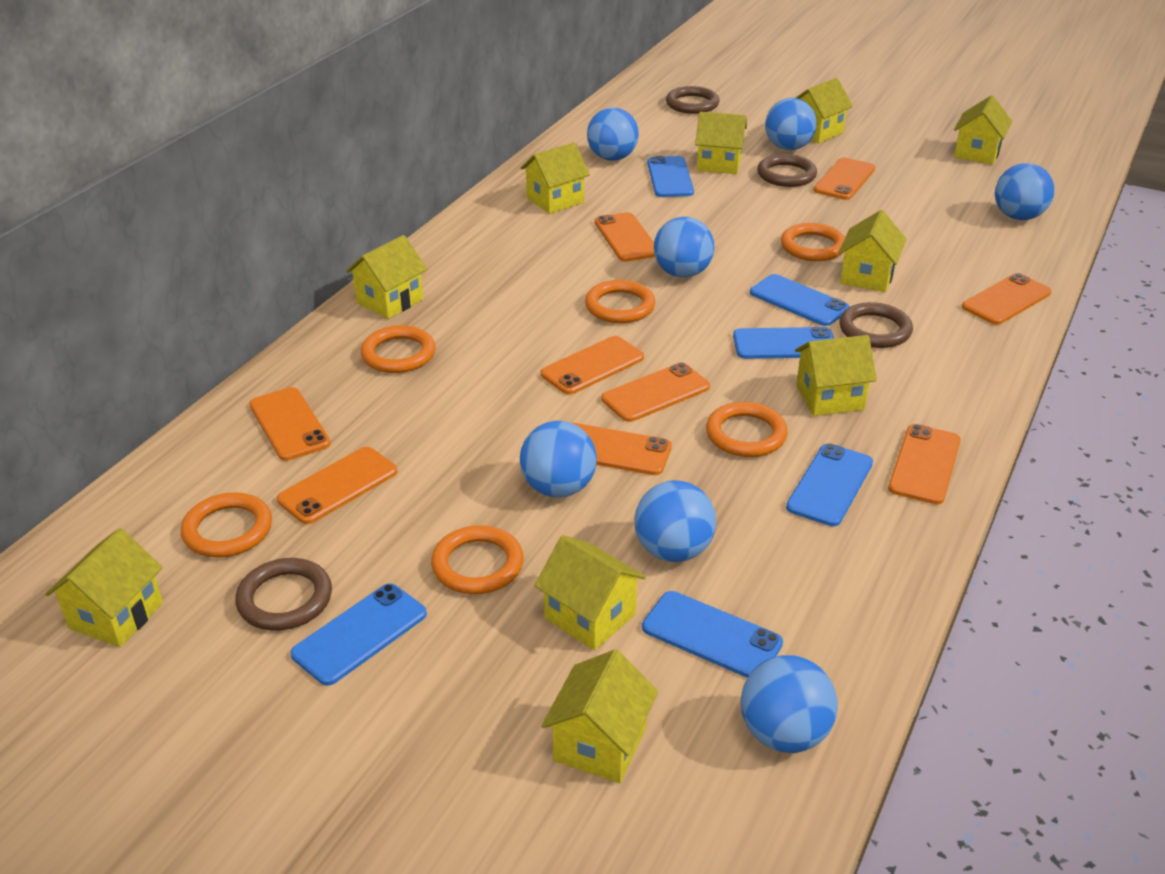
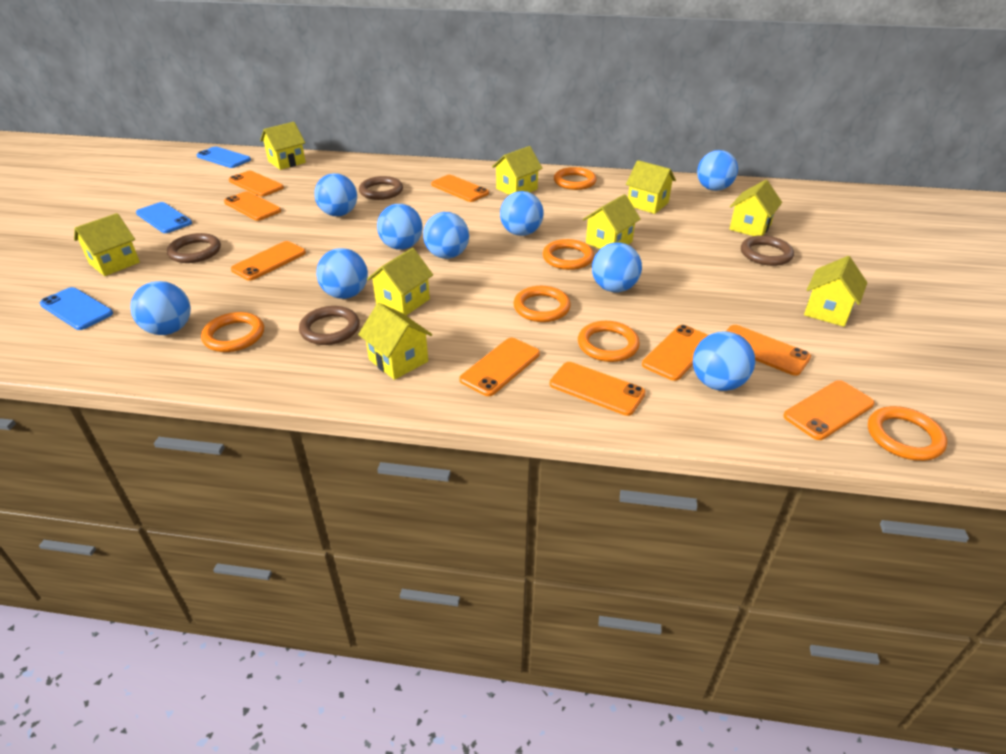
blue ball: 7 -> 9
blue phone: 6 -> 3
yellow house: 10 -> 9

